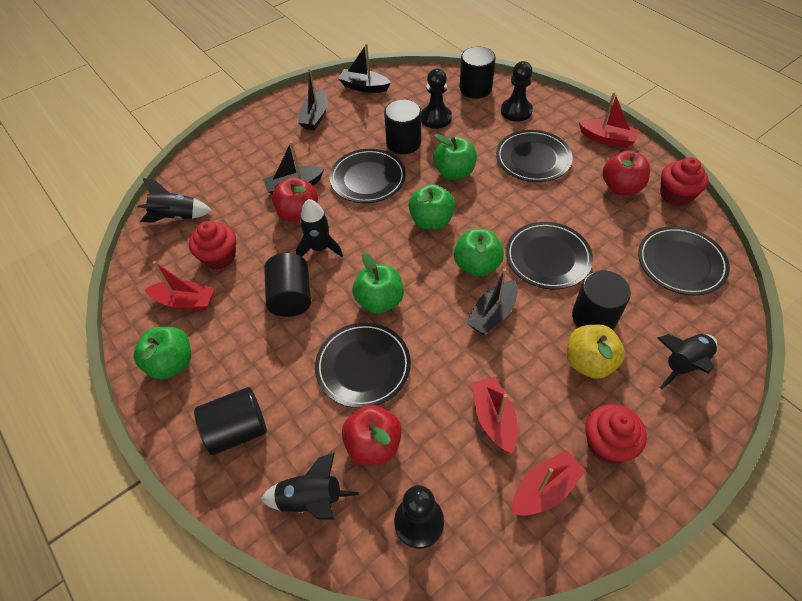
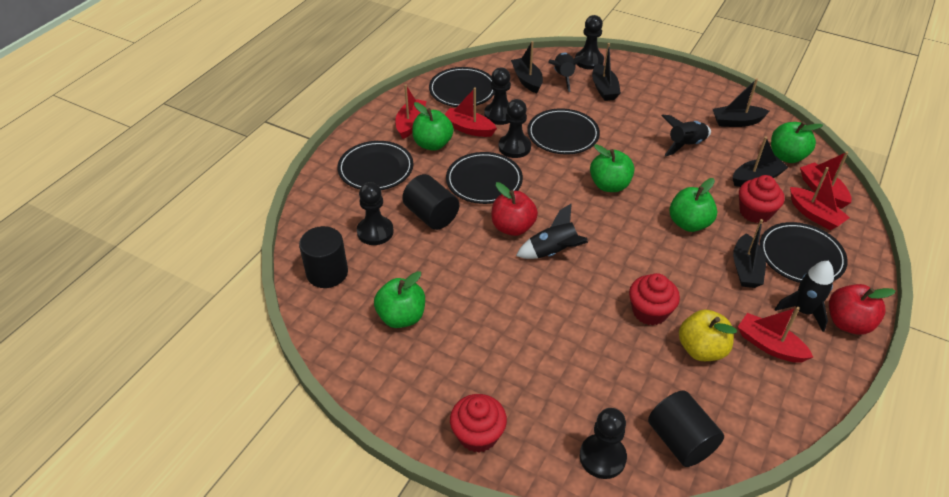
black boat: 4 -> 5
black cylinder: 5 -> 3
black pawn: 3 -> 5
red apple: 3 -> 2
red boat: 4 -> 5

